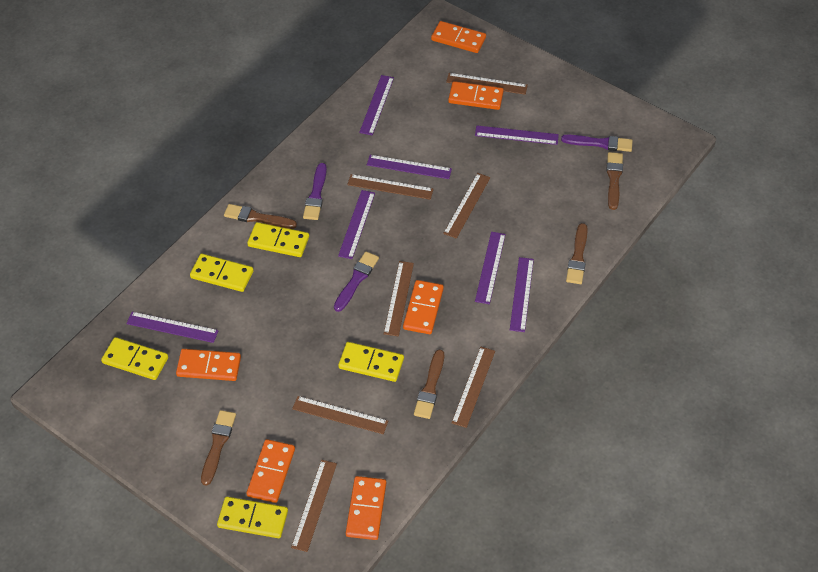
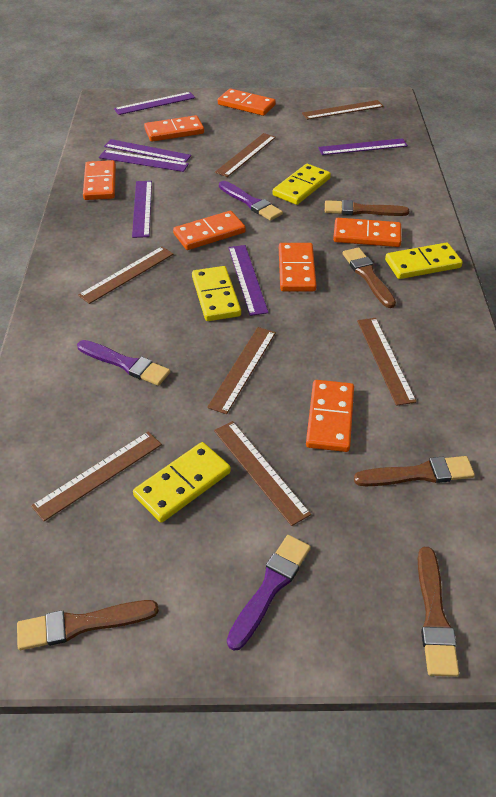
orange domino: 6 -> 7
purple ruler: 7 -> 6
yellow domino: 5 -> 4

